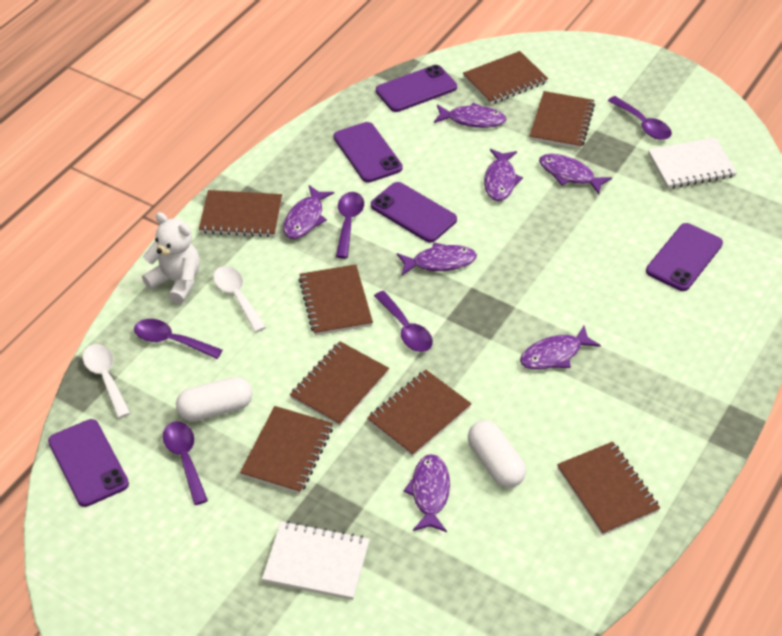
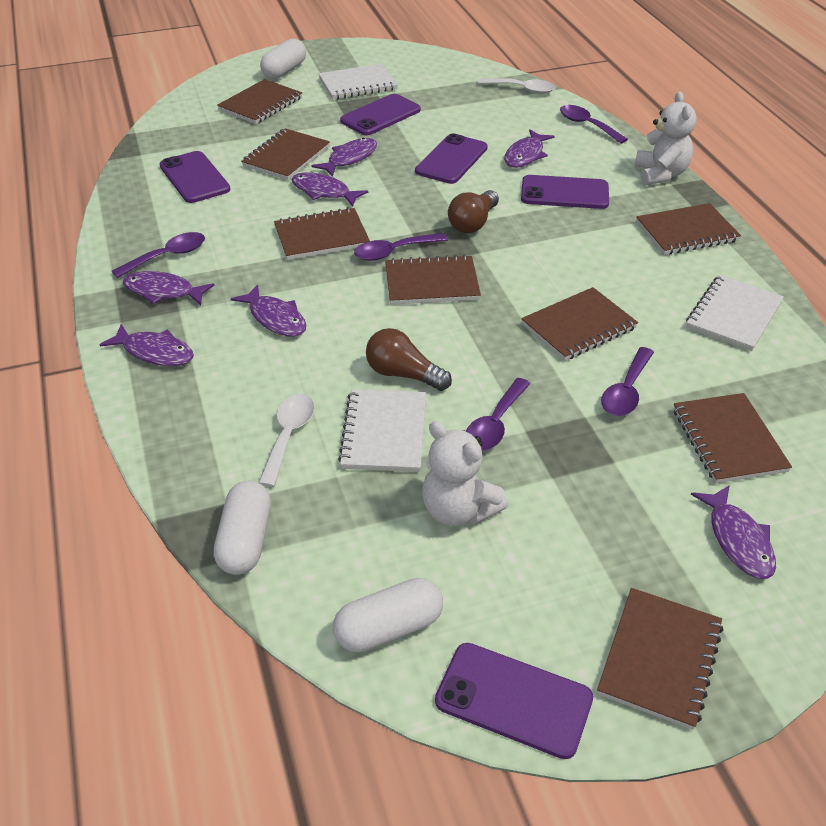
brown light bulb: 0 -> 2
white capsule: 2 -> 3
white notebook: 2 -> 3
white teddy bear: 1 -> 2

